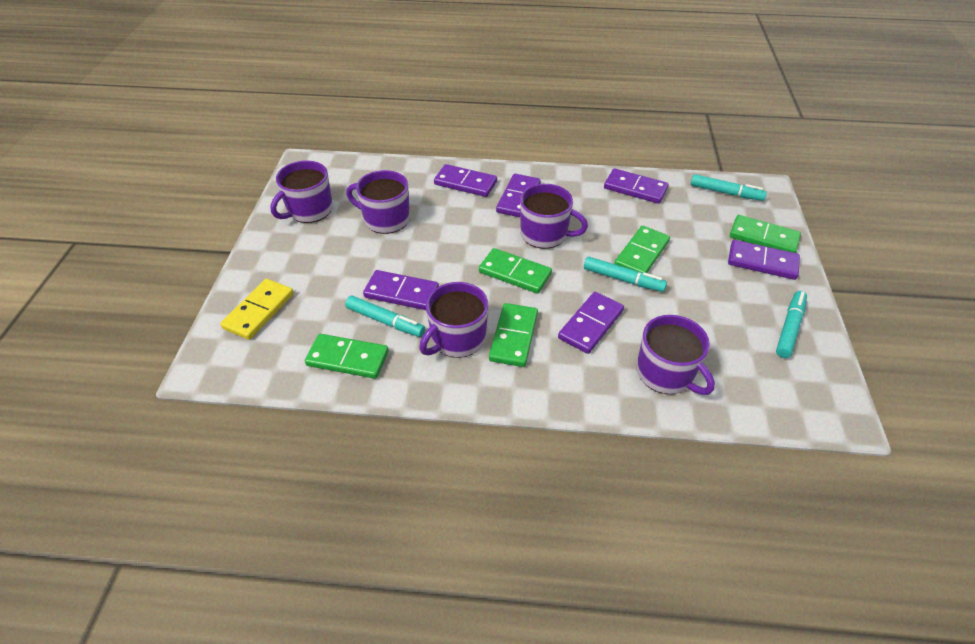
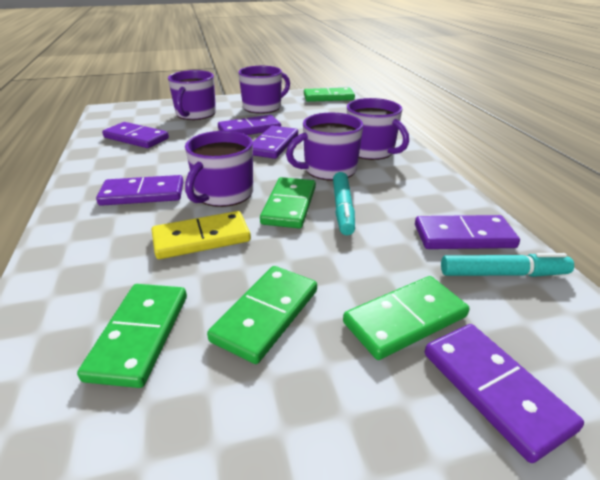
turquoise marker: 4 -> 2

